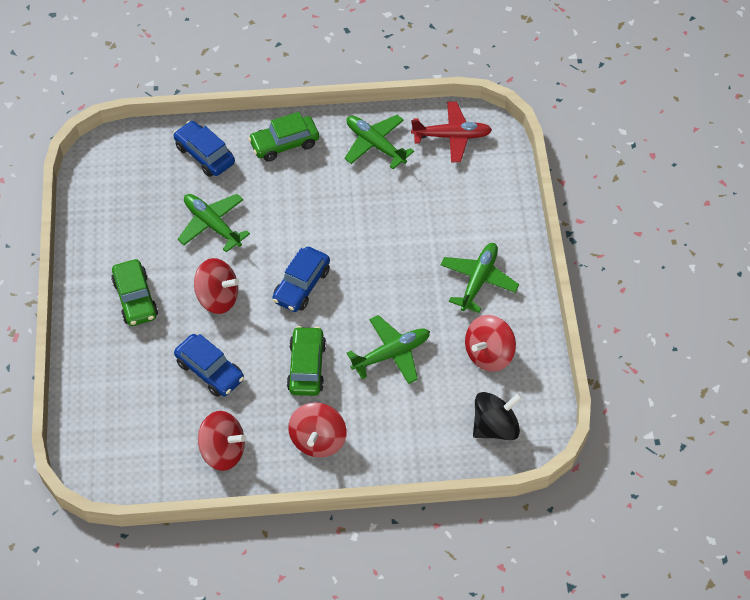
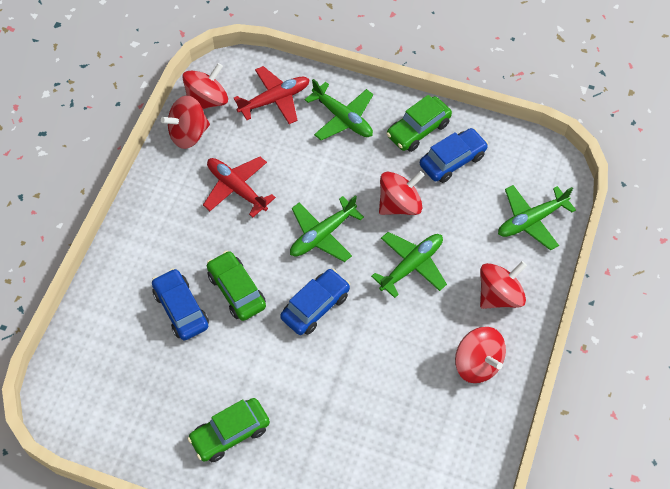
black spinning top: 1 -> 0
red plane: 1 -> 2
red spinning top: 4 -> 5

